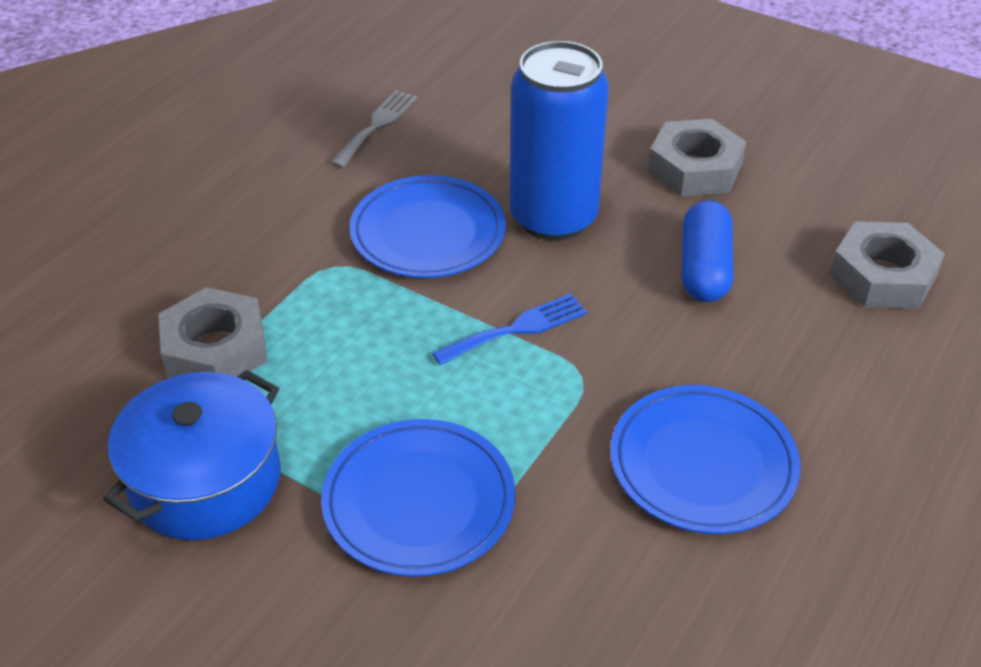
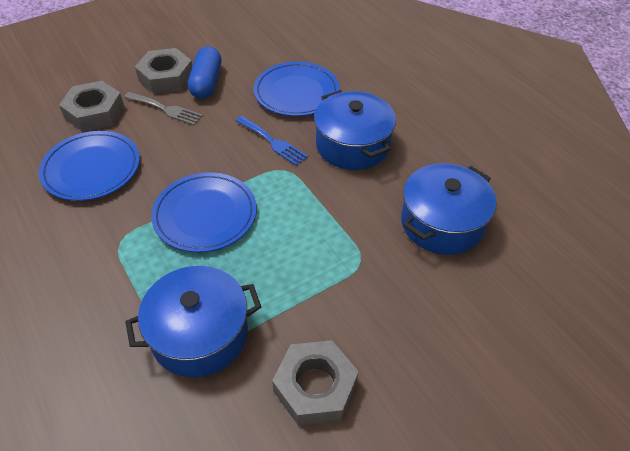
blue can: 1 -> 0
blue pot: 1 -> 3

